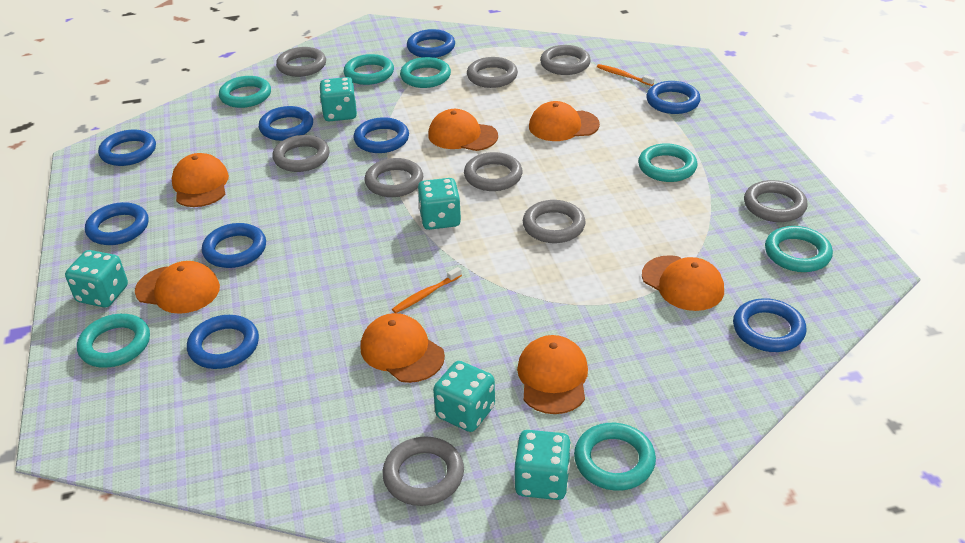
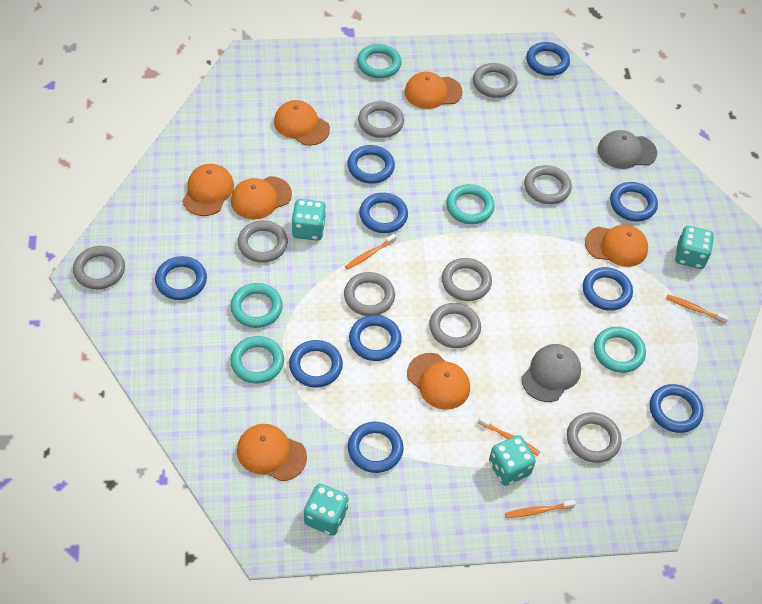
blue ring: 9 -> 10
grey cap: 0 -> 2
orange toothbrush: 2 -> 4
turquoise dice: 5 -> 4
turquoise ring: 7 -> 5

